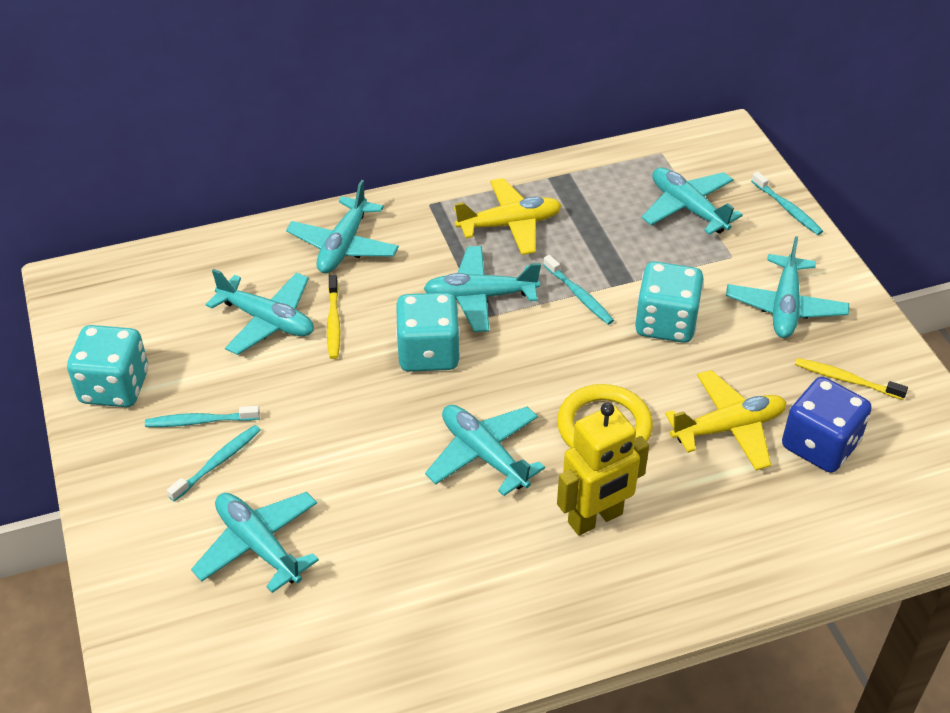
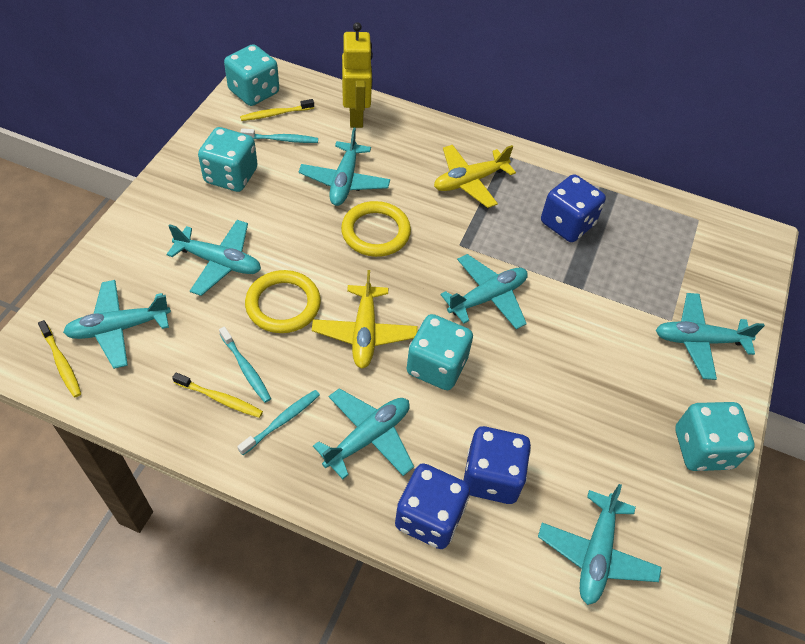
blue dice: 1 -> 3
turquoise dice: 3 -> 4
turquoise toothbrush: 4 -> 3
yellow ring: 1 -> 2
yellow toothbrush: 2 -> 3

